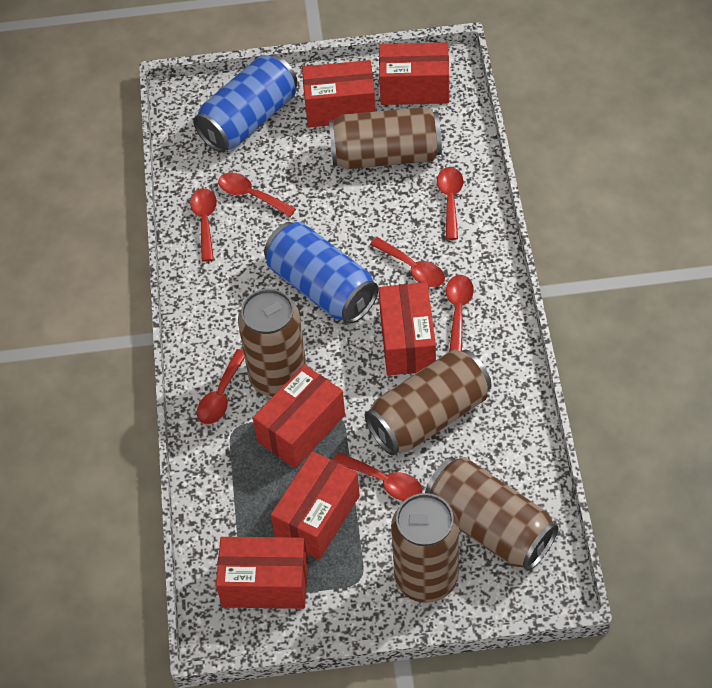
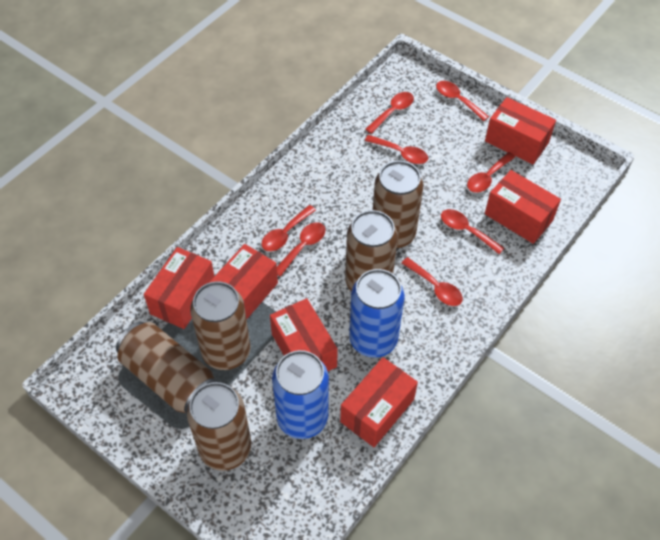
red spoon: 7 -> 8

